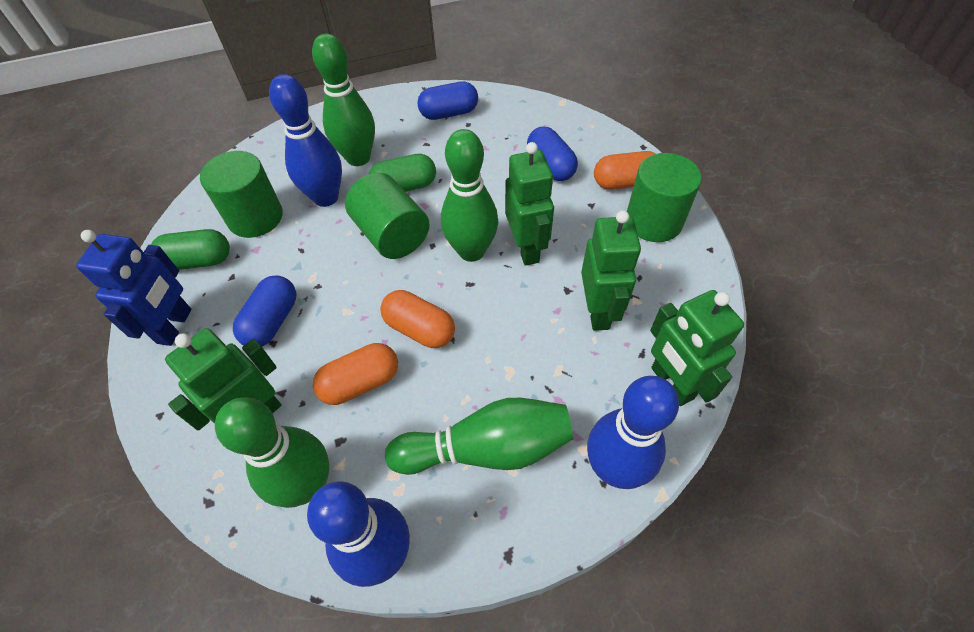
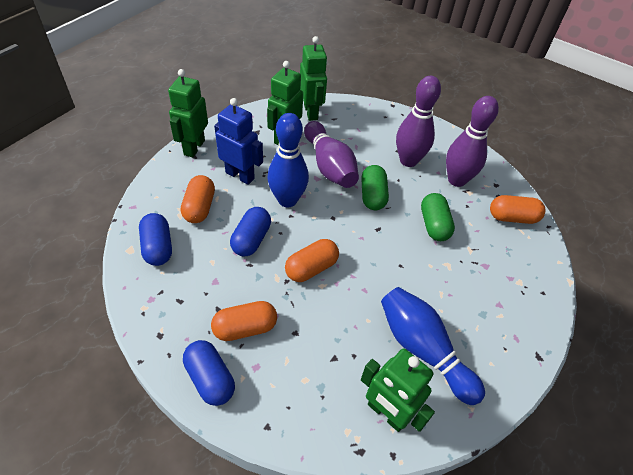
blue bowling pin: 3 -> 2
green bowling pin: 4 -> 0
green cylinder: 3 -> 0
orange capsule: 3 -> 4
purple bowling pin: 0 -> 3

